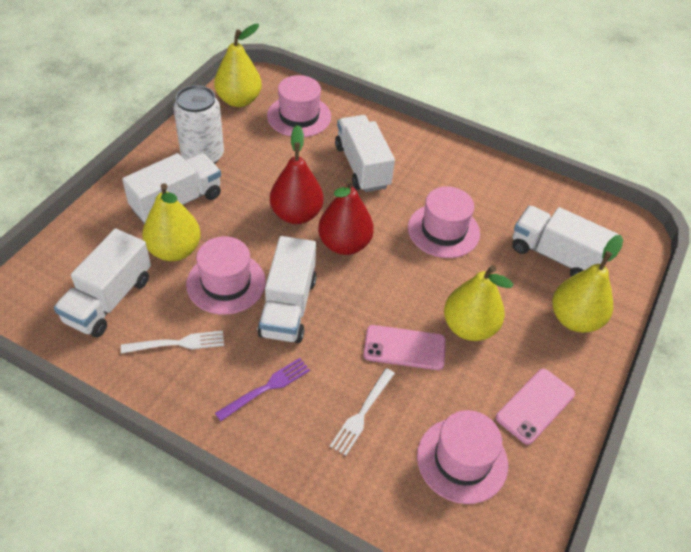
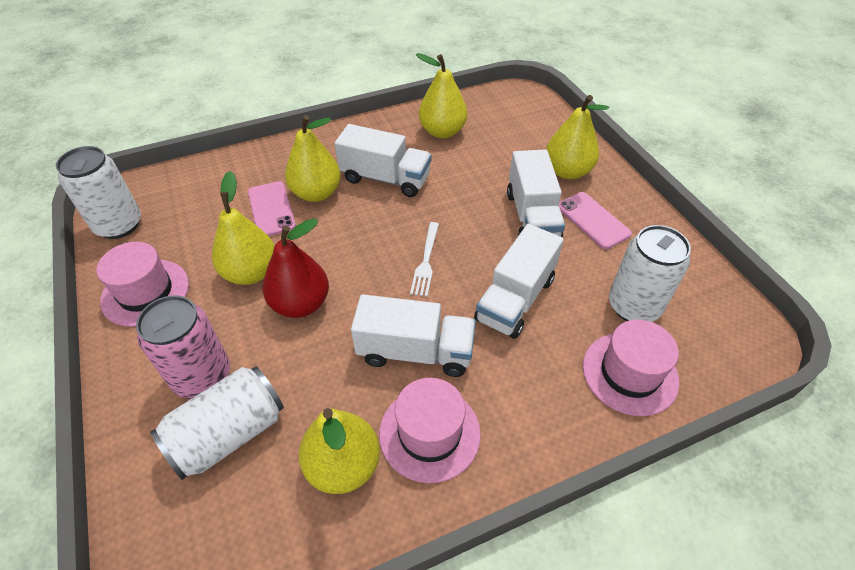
pink can: 0 -> 1
pink hat: 4 -> 3
purple fork: 1 -> 0
red pear: 2 -> 1
white can: 1 -> 3
white fork: 2 -> 1
white truck: 5 -> 4
yellow pear: 4 -> 5

